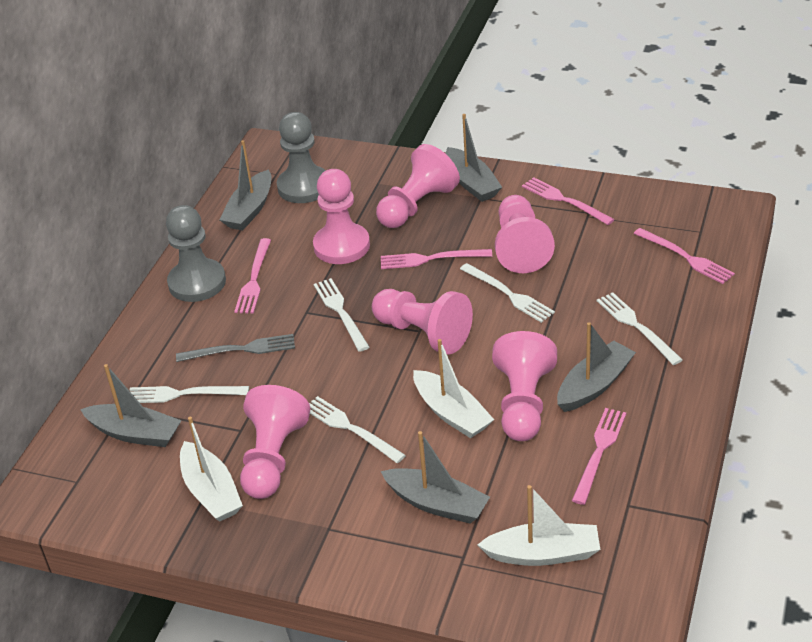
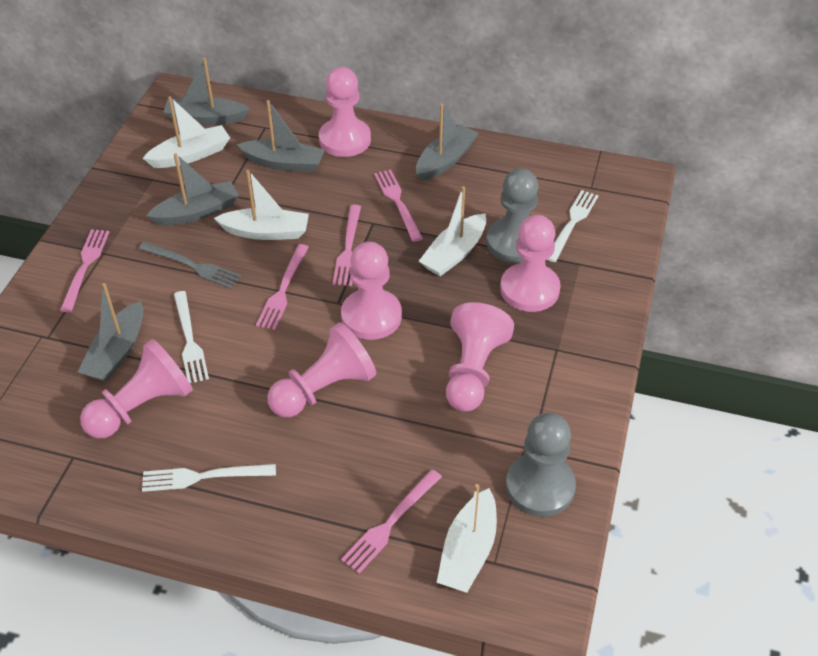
white boat: 3 -> 4
white fork: 5 -> 3

